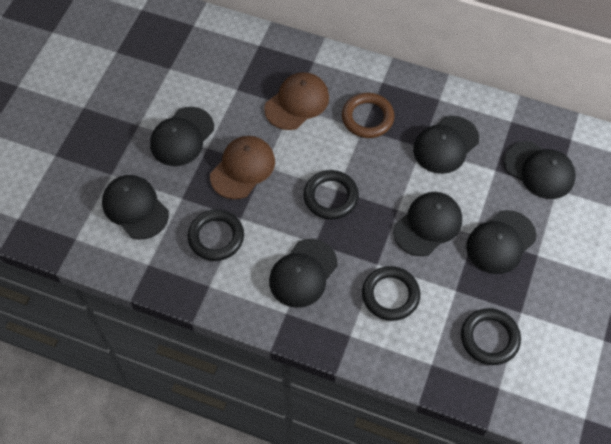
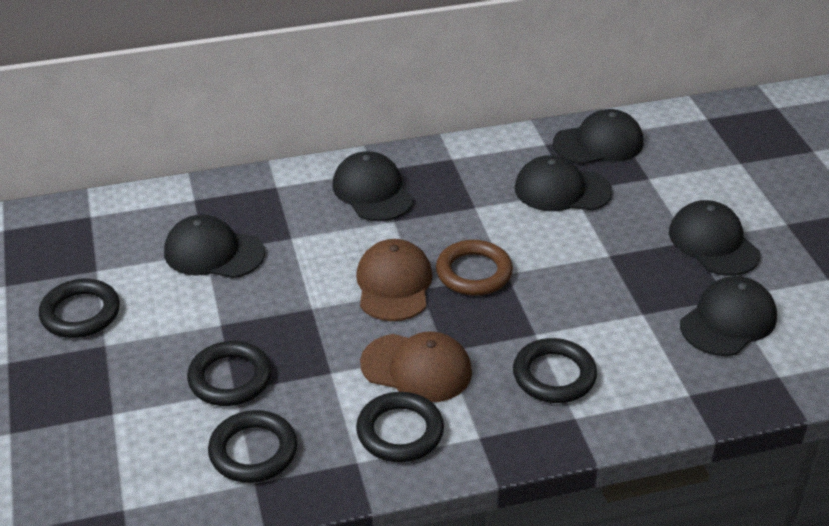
black cap: 7 -> 6
black ring: 4 -> 5

